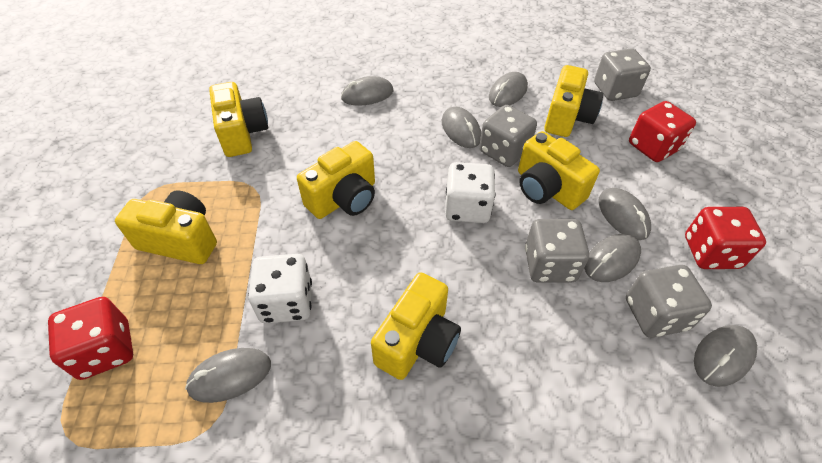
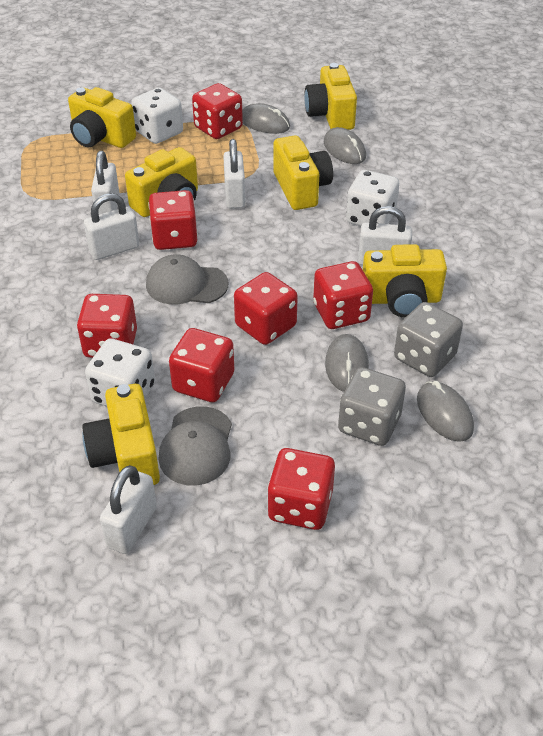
grey cap: 0 -> 2
grey dice: 4 -> 2
grey mouse: 7 -> 4
red dice: 3 -> 7
white dice: 2 -> 3
white padlock: 0 -> 5

